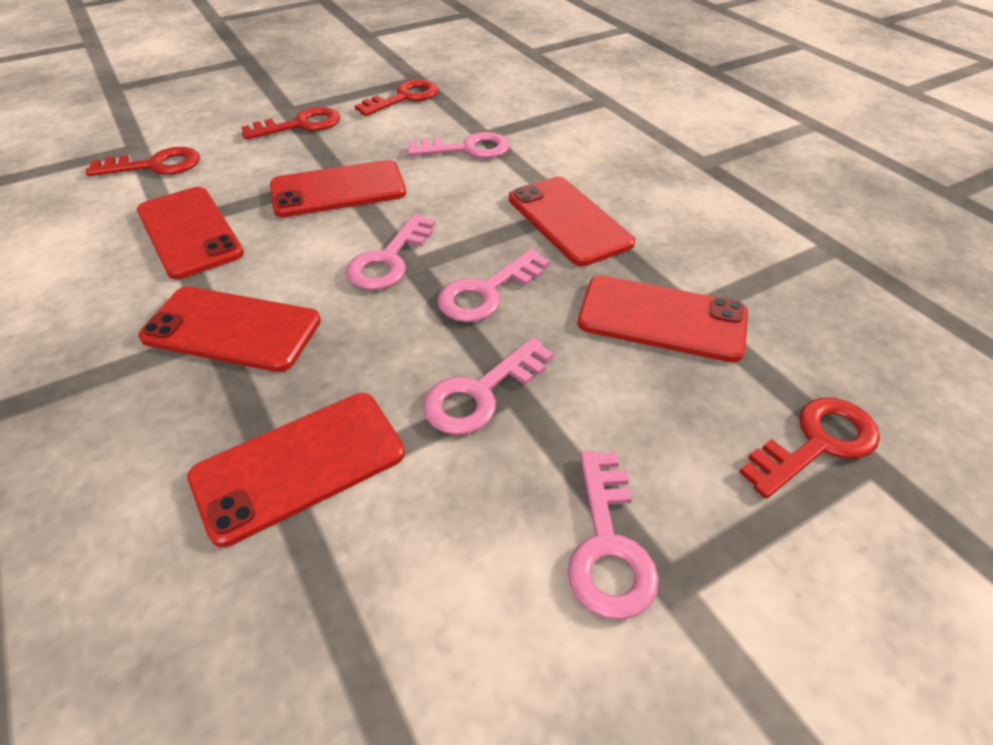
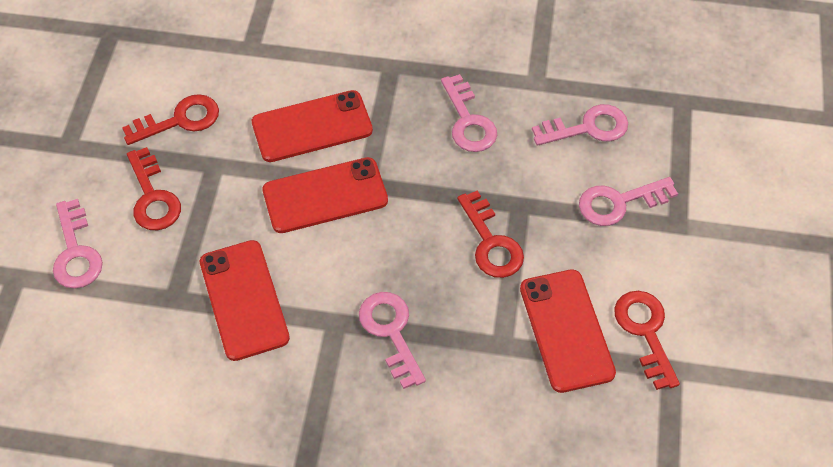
red phone: 6 -> 4

